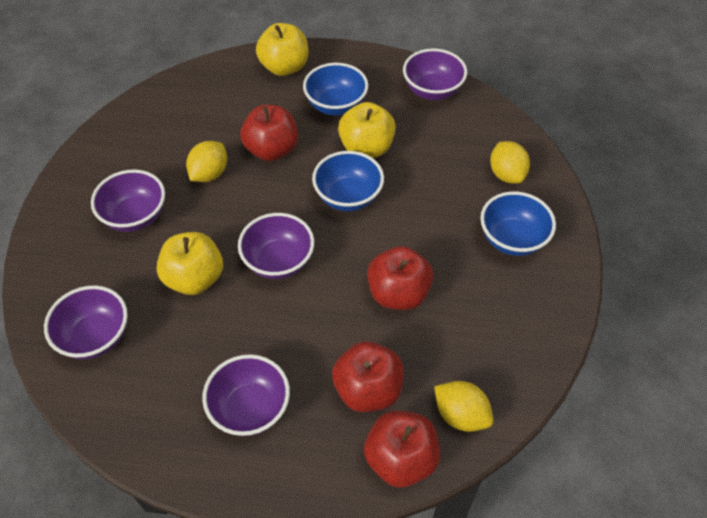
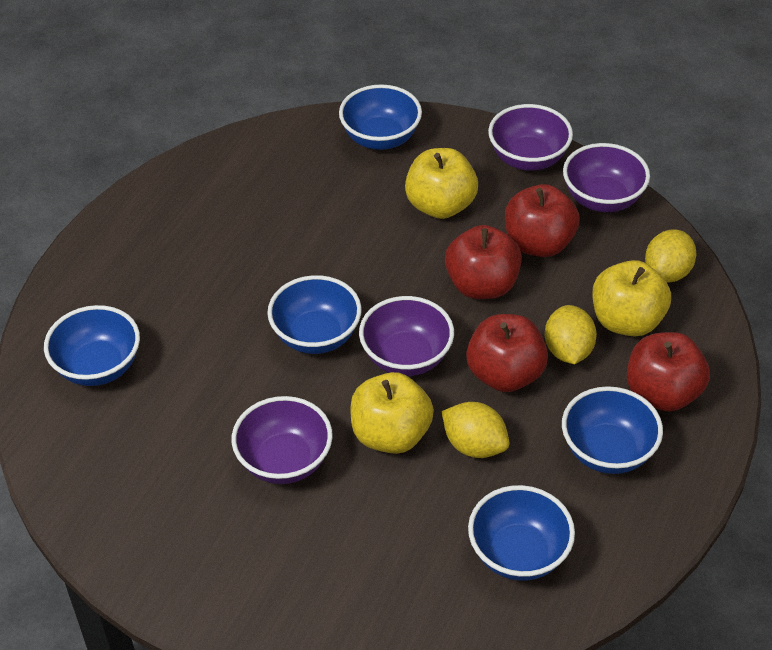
blue bowl: 3 -> 5
purple bowl: 5 -> 4

